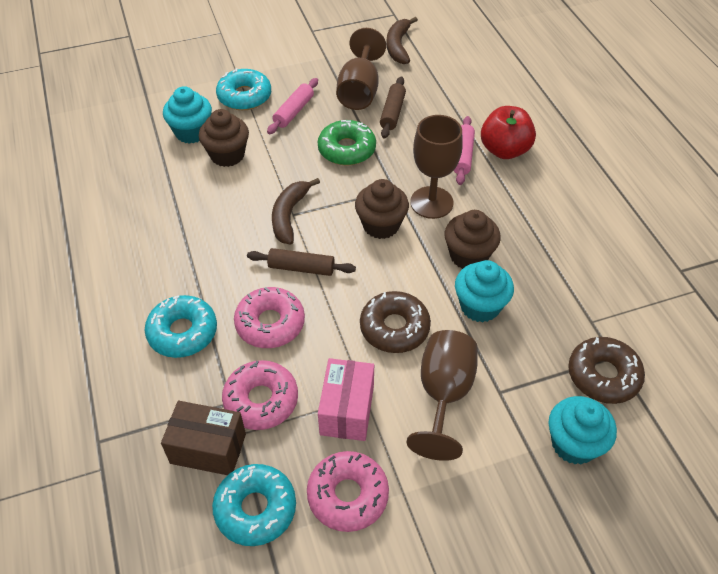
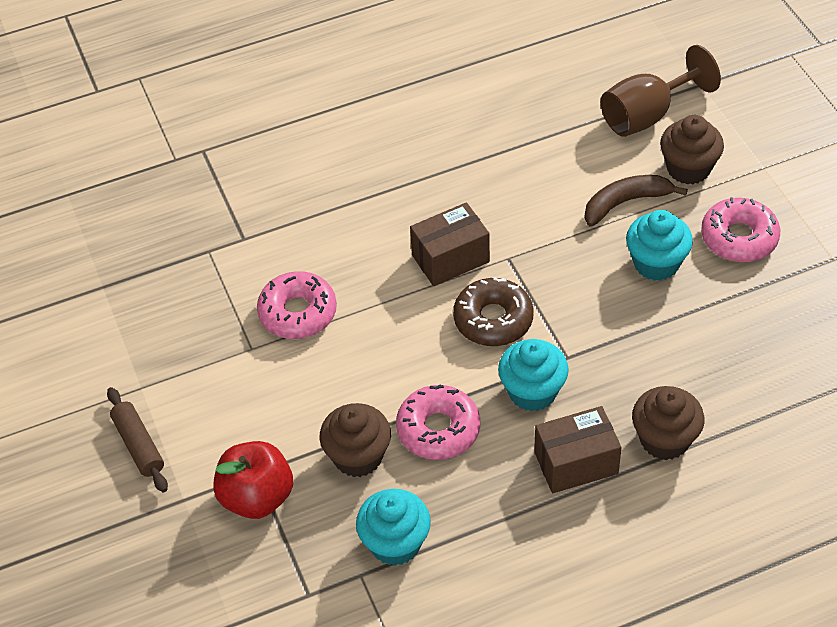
brown banana: 2 -> 1
brown box: 1 -> 2
brown donut: 2 -> 1
brown goblet: 3 -> 1
brown rolling pin: 2 -> 1
green donut: 1 -> 0
pink box: 1 -> 0
pink rolling pin: 2 -> 0
turquoise donut: 3 -> 0

